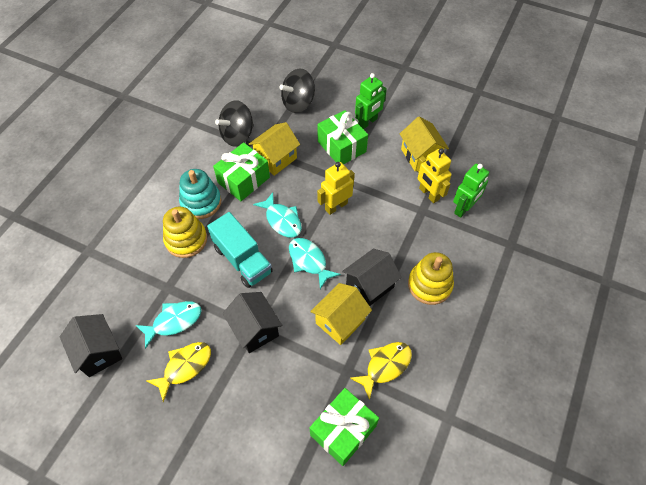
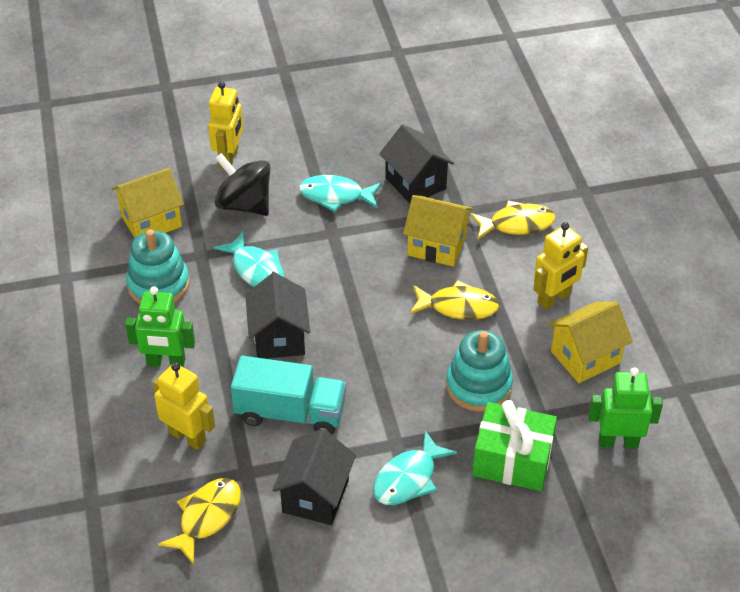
black spinning top: 2 -> 1
green gift: 3 -> 1
turquoise stacking toy: 1 -> 2
yellow fish: 2 -> 3
yellow robot: 2 -> 3
yellow stacking toy: 2 -> 0

